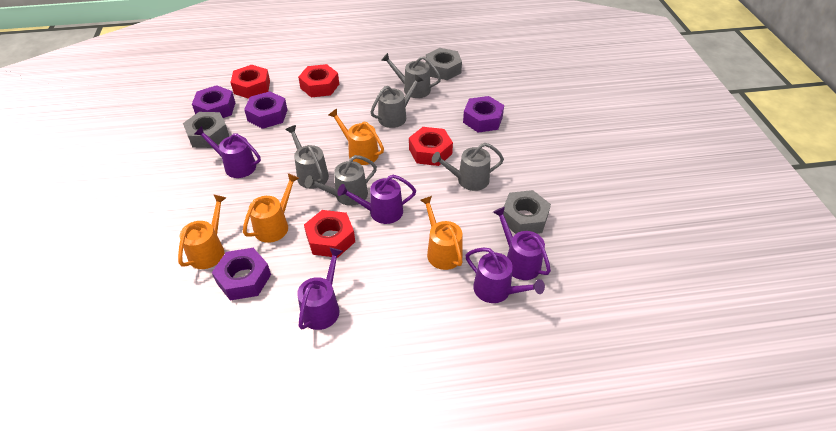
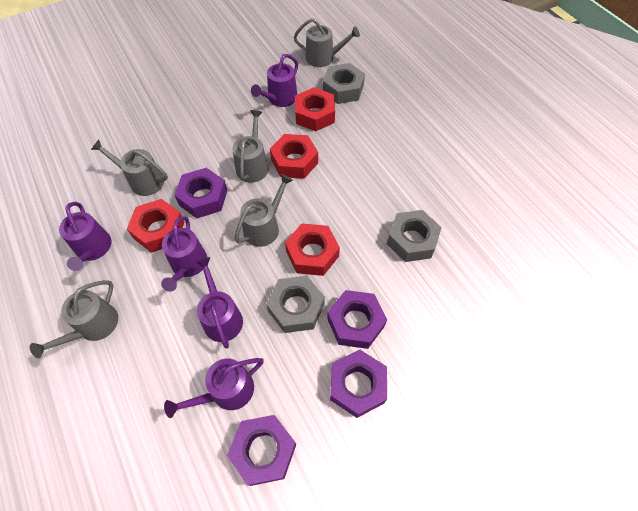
orange watering can: 4 -> 0

